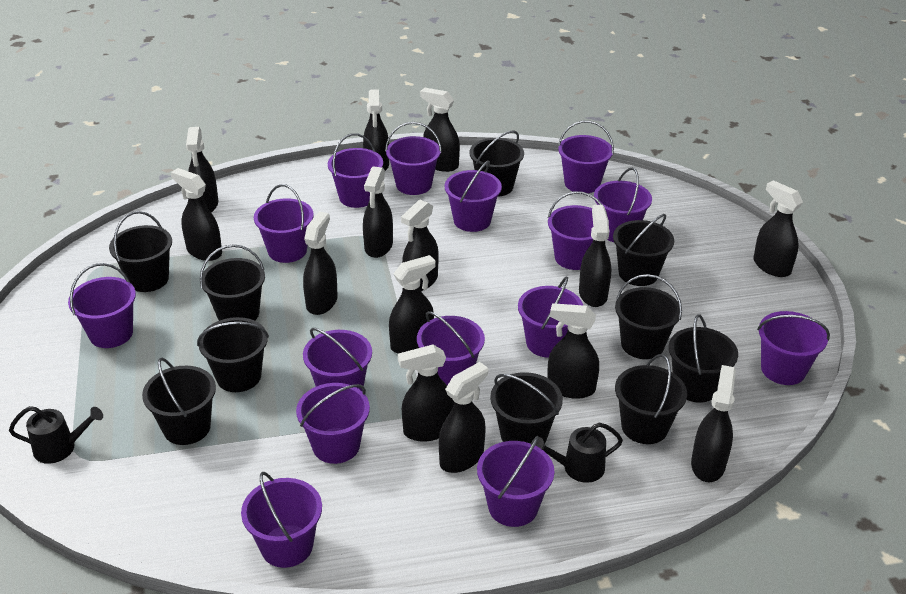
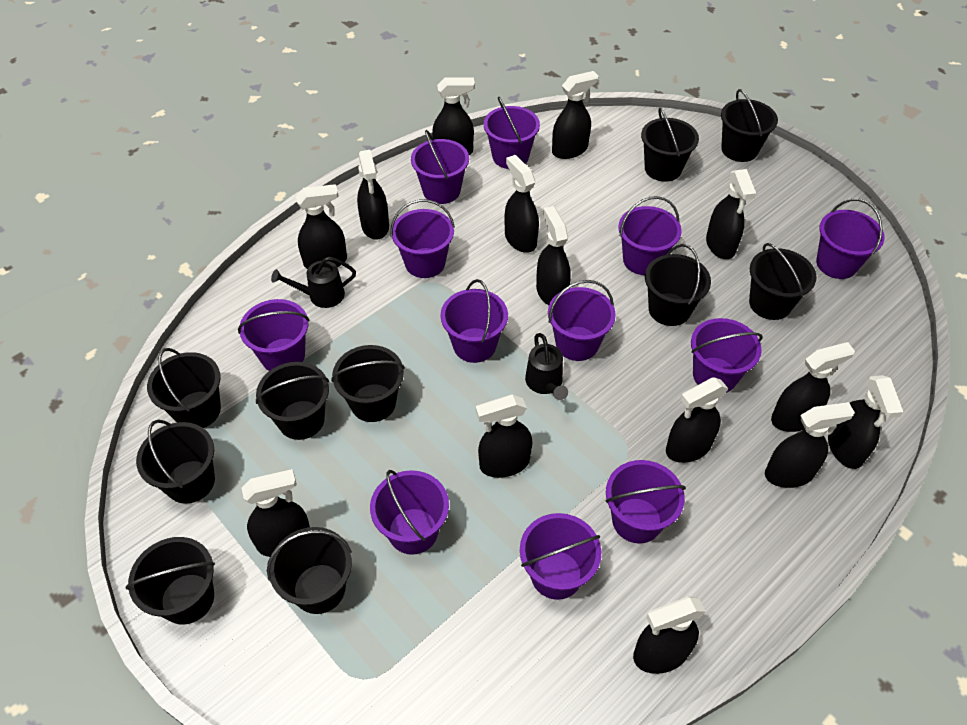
purple bucket: 15 -> 12

